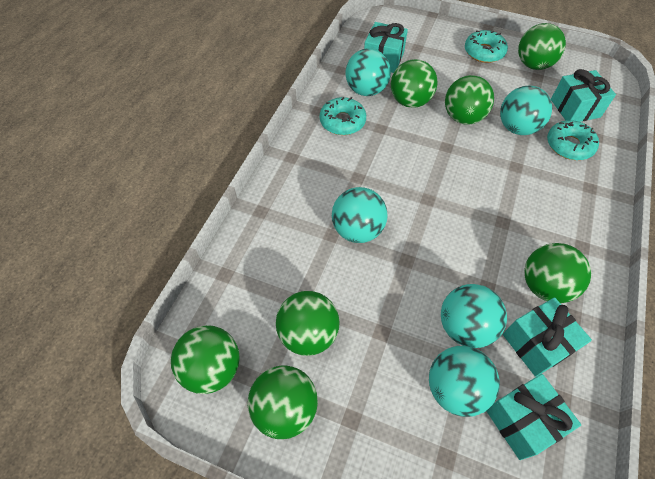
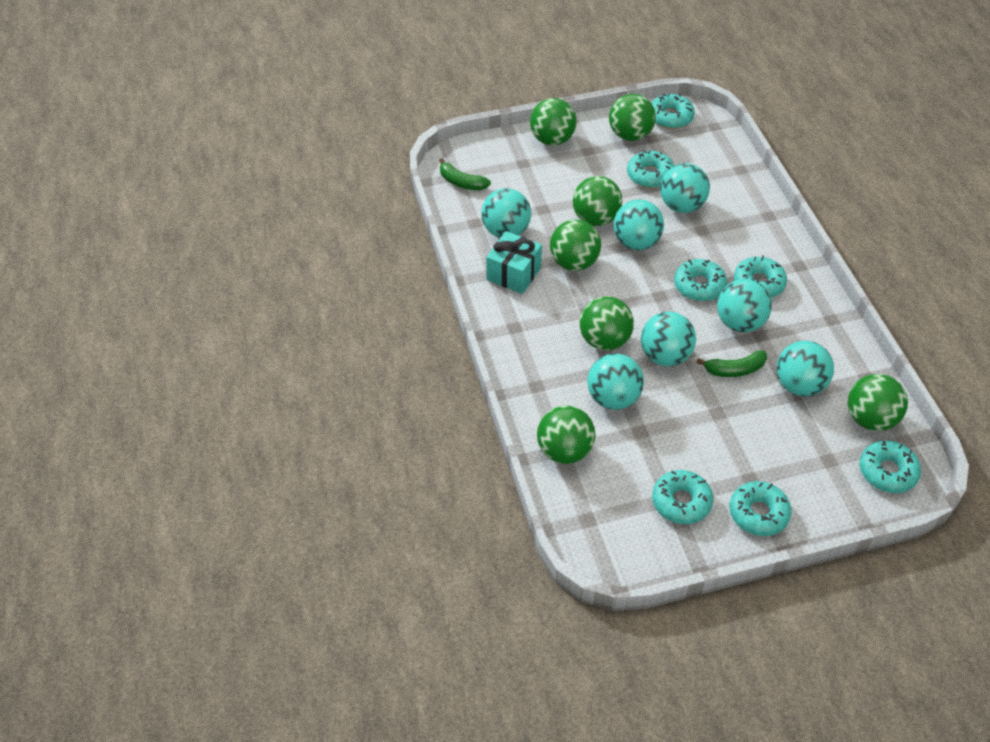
green banana: 0 -> 2
turquoise ball: 5 -> 7
turquoise donut: 3 -> 7
turquoise gift: 4 -> 1

